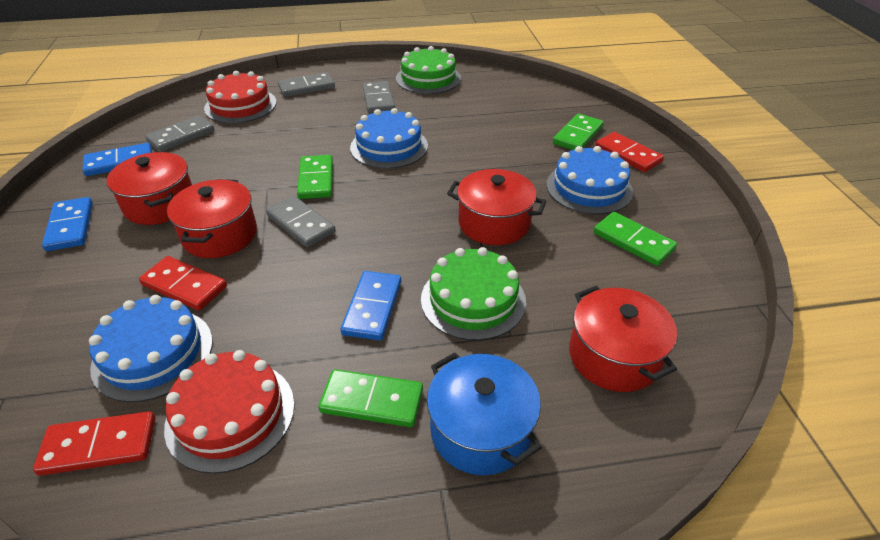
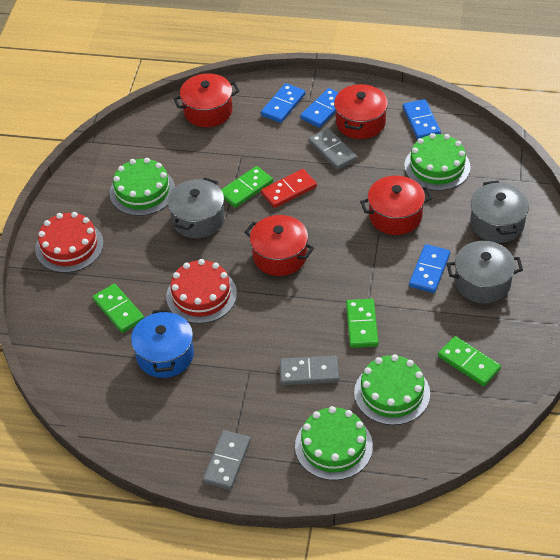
blue cake: 3 -> 0
blue domino: 3 -> 4
green cake: 2 -> 4
grey domino: 4 -> 3
grey pot: 0 -> 3
red domino: 3 -> 1

